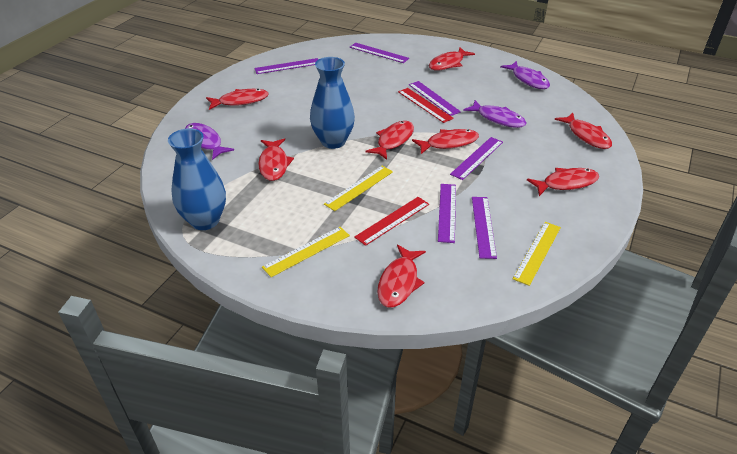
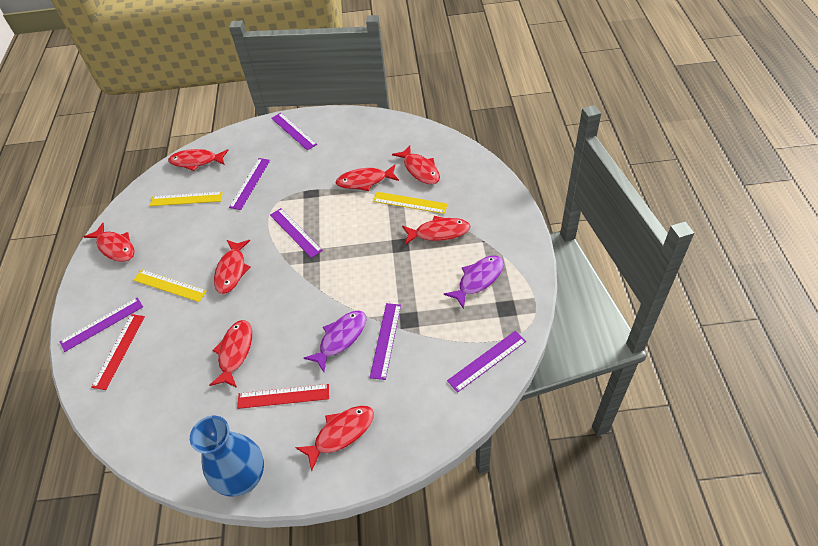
blue vase: 2 -> 1
purple fish: 3 -> 2

